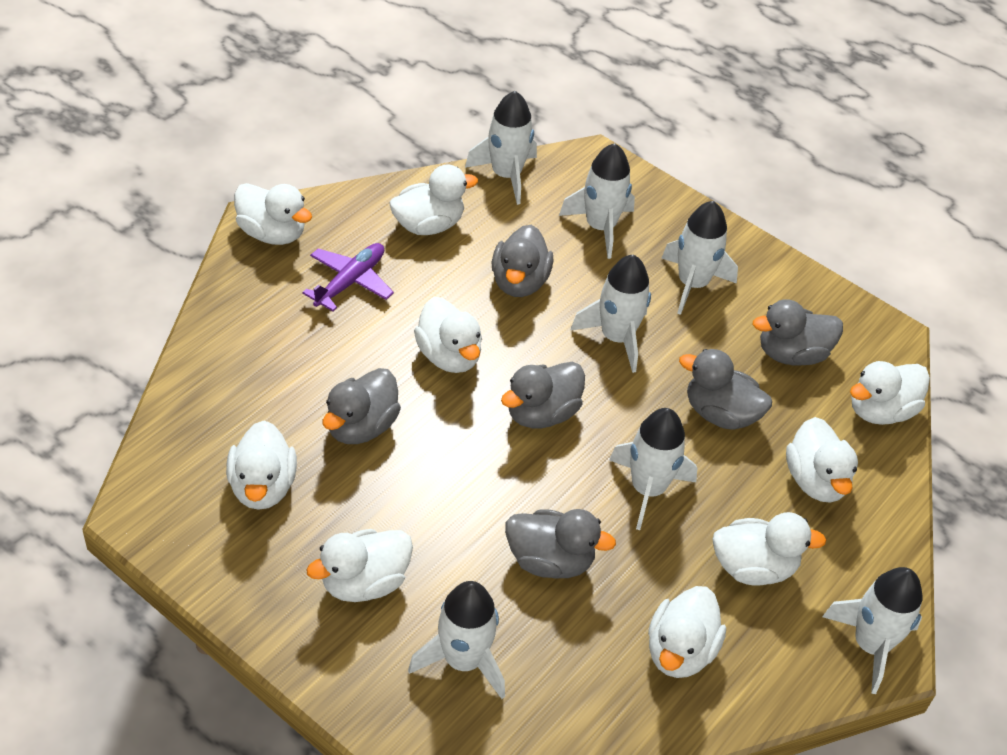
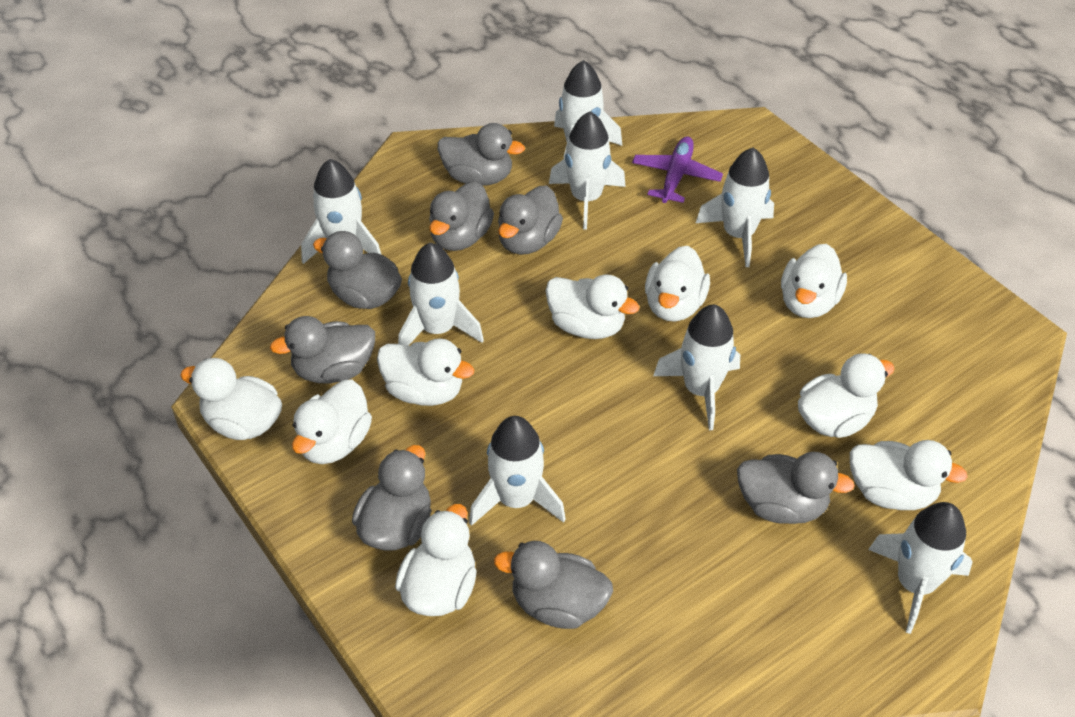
grey duck: 6 -> 8
white rocket: 7 -> 8

